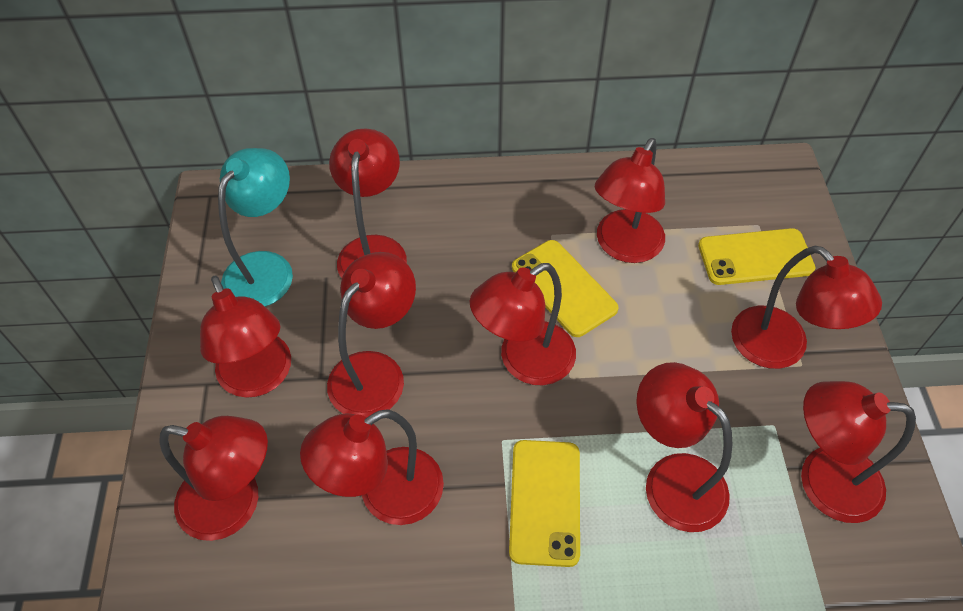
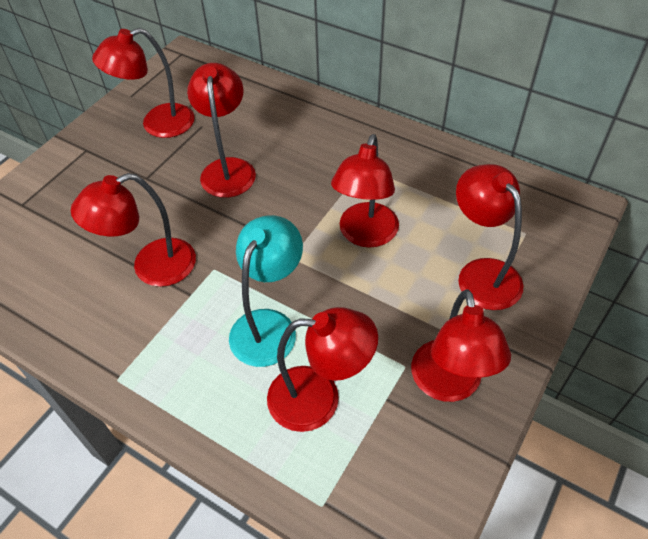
red lamp: 10 -> 7
yellow phone: 3 -> 0

